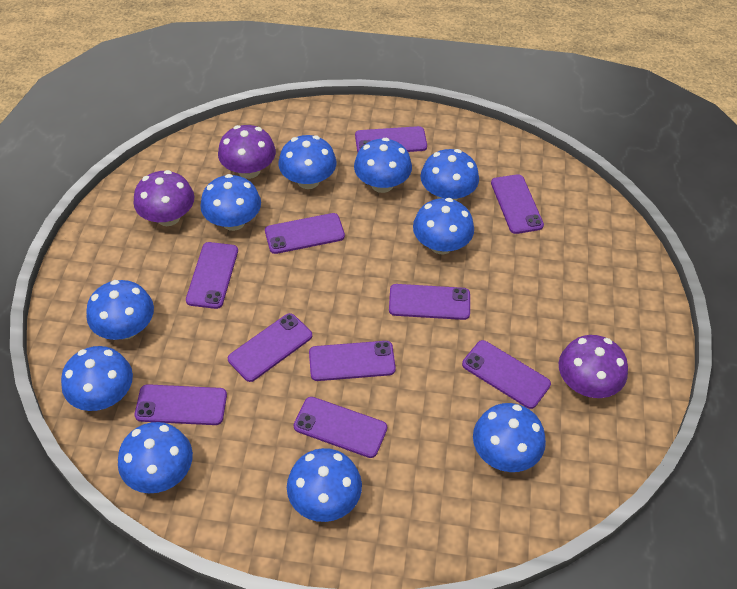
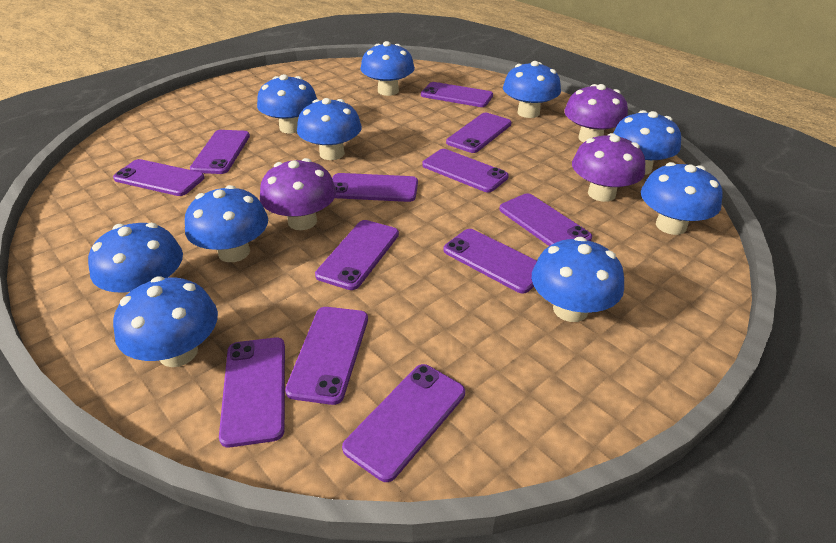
purple phone: 10 -> 12

